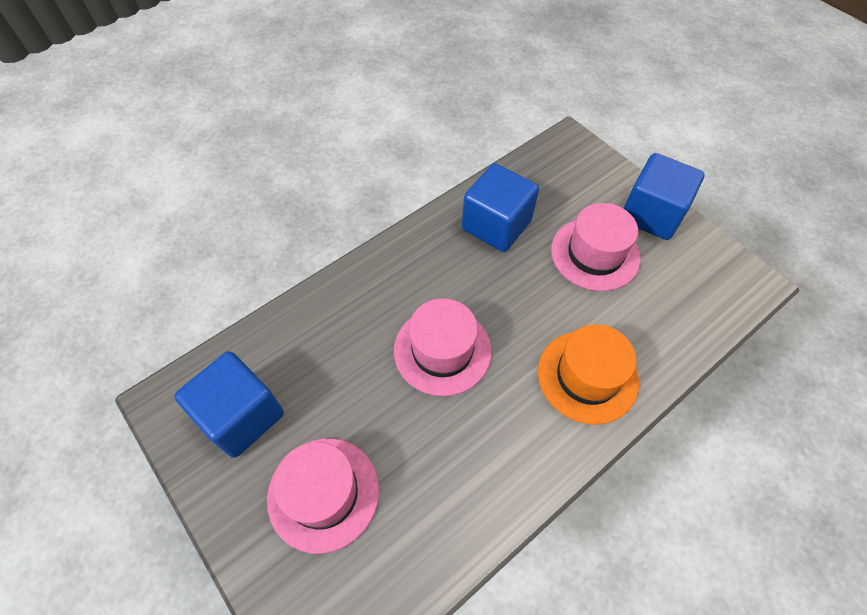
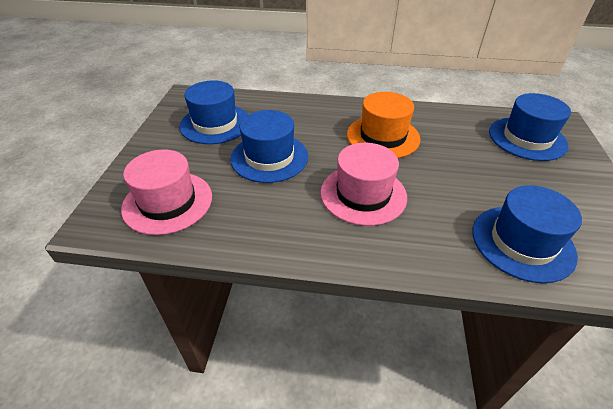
blue cube: 3 -> 0
blue hat: 0 -> 4
pink hat: 3 -> 2

